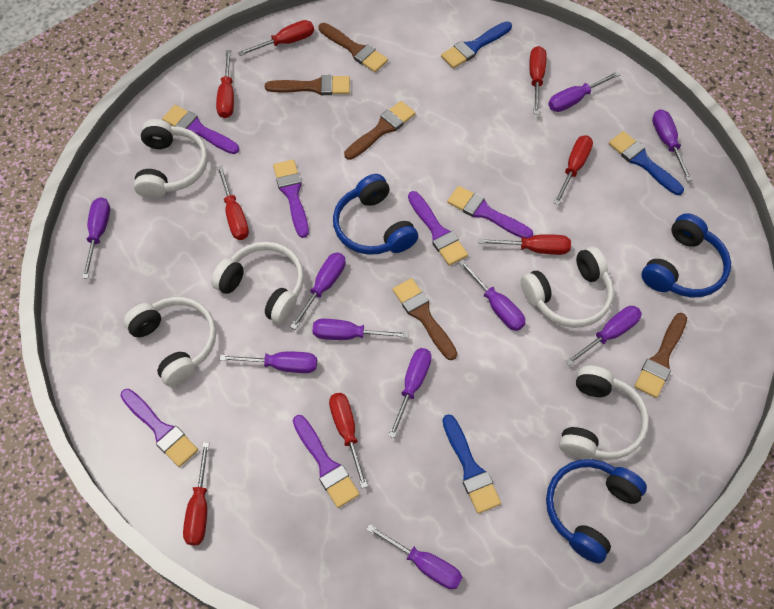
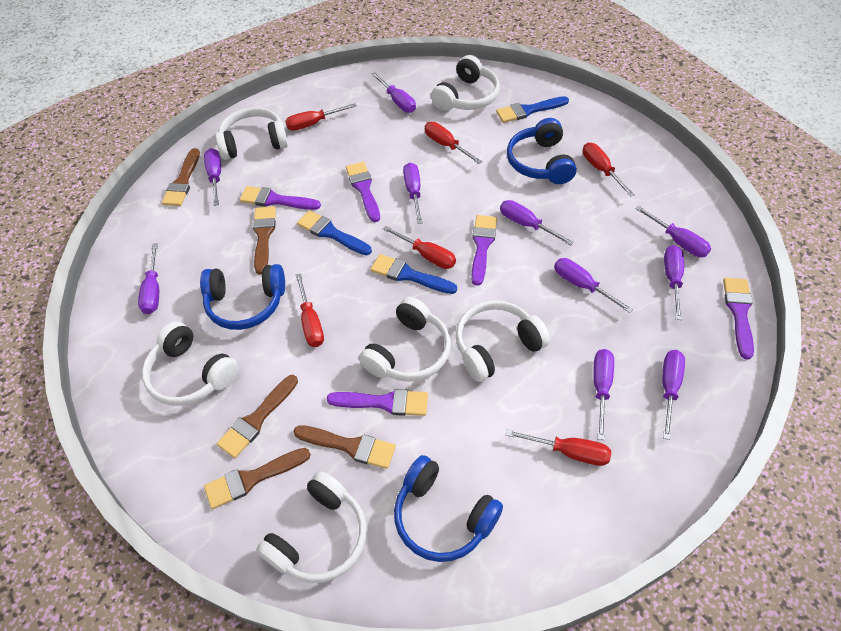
purple brush: 6 -> 5
red screwdriver: 8 -> 6
white headphones: 5 -> 6

